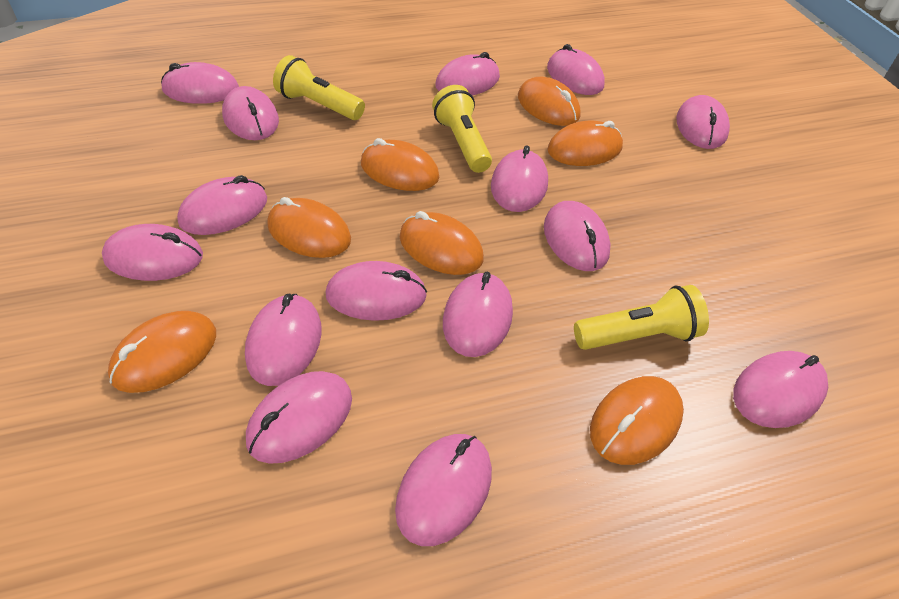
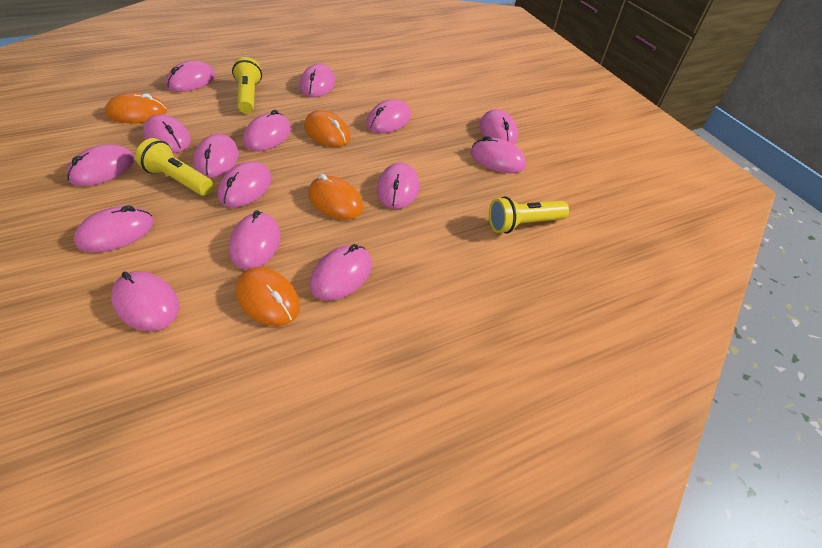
orange mouse: 7 -> 4

